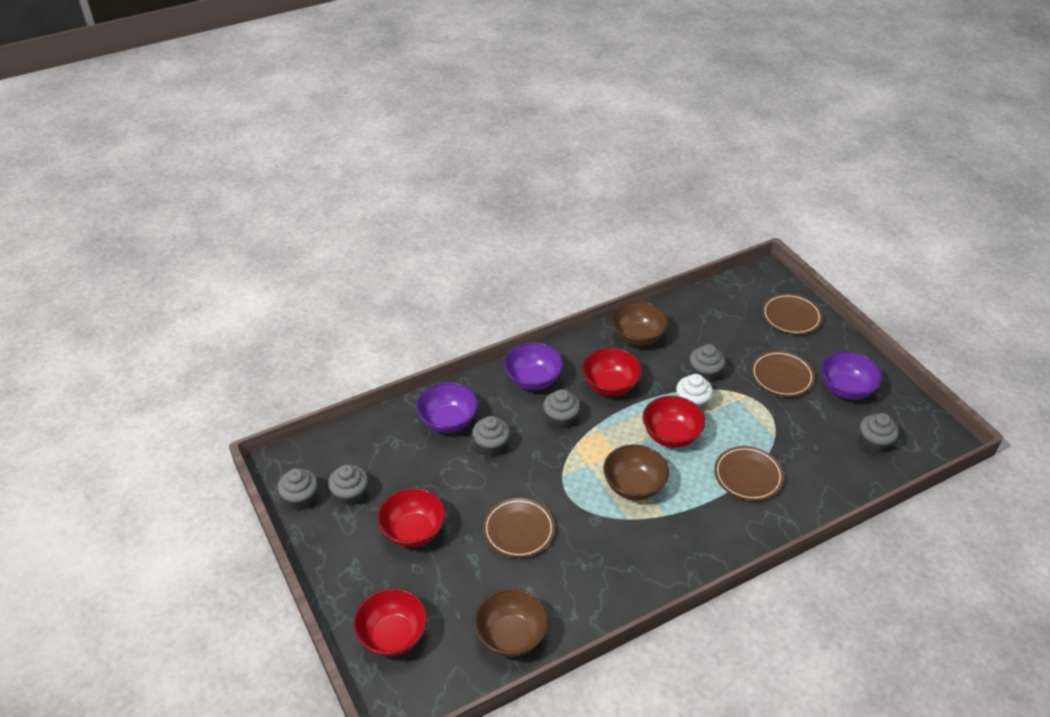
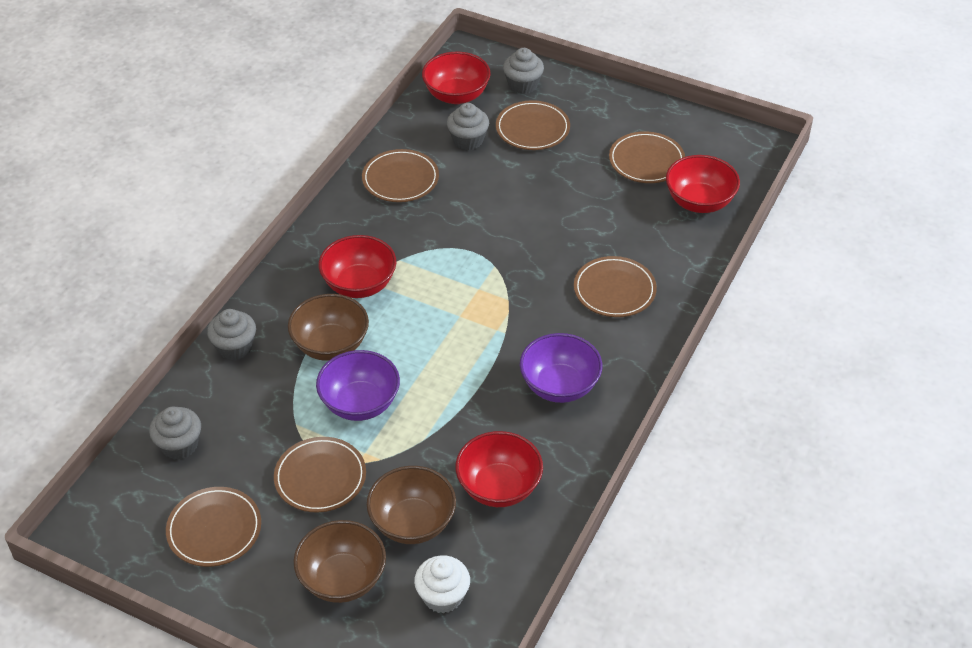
brown plate: 4 -> 6
grey cupcake: 6 -> 4
purple bowl: 3 -> 2

